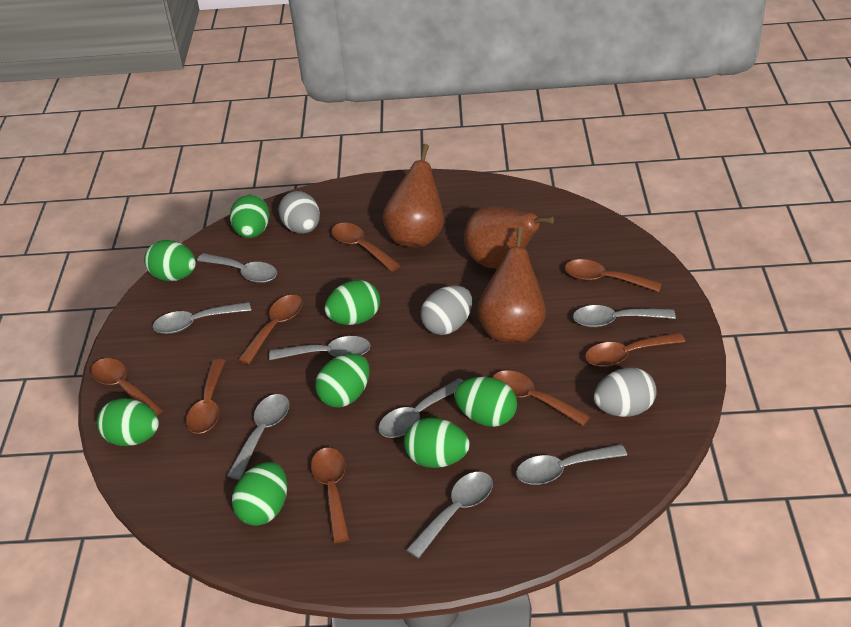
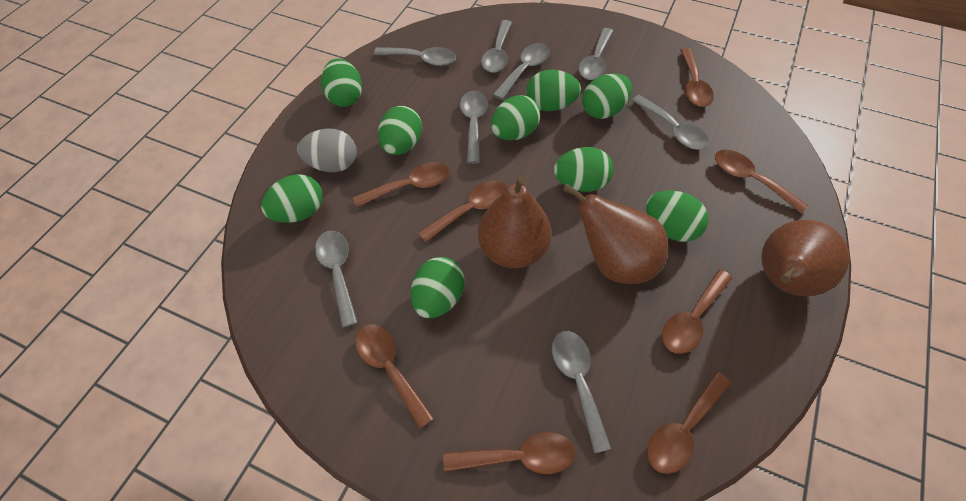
green egg: 8 -> 9
grey egg: 3 -> 1

